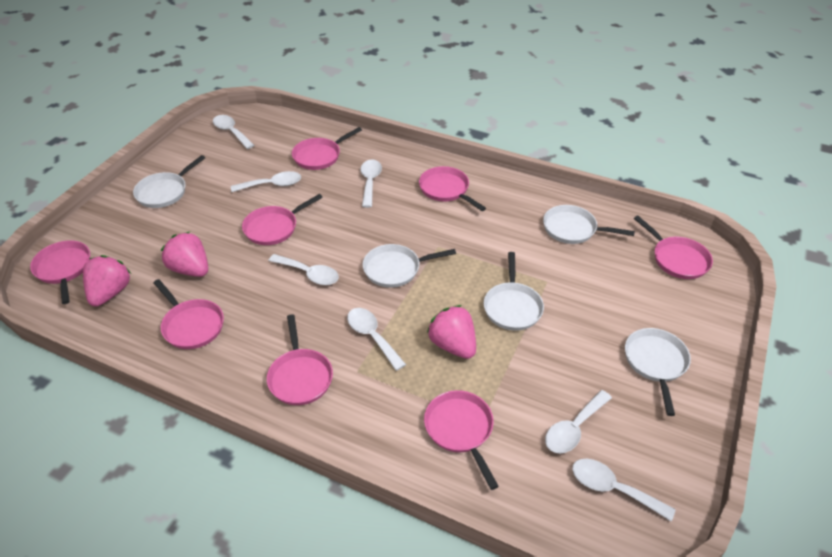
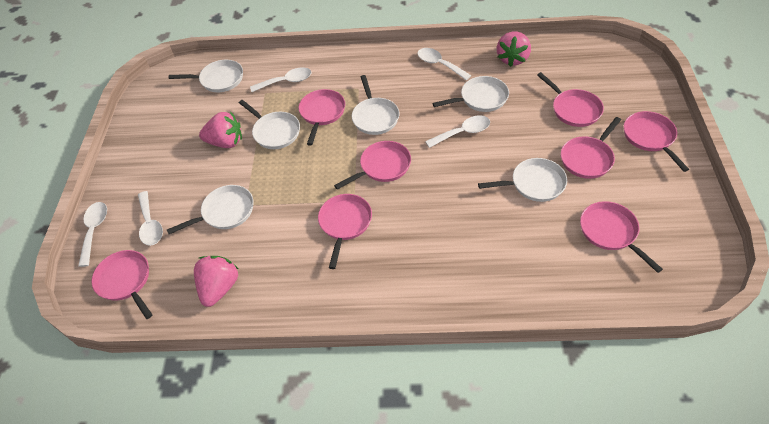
white pan: 5 -> 6
white spoon: 7 -> 5

